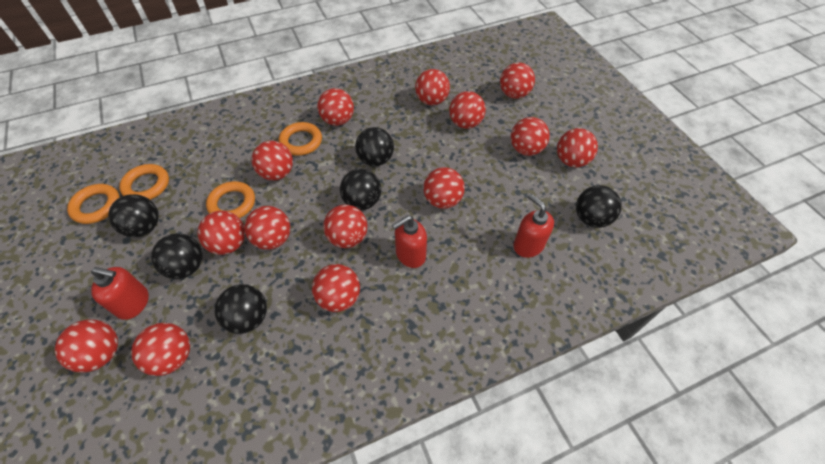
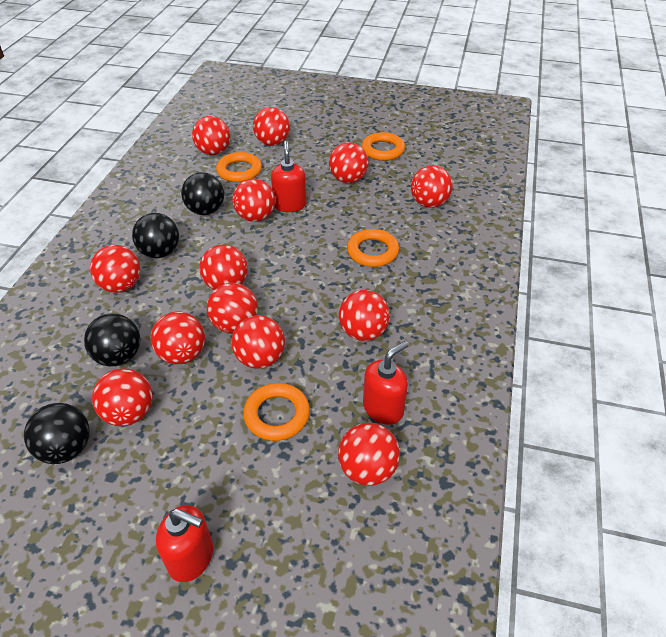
black ball: 6 -> 4
red ball: 14 -> 13

